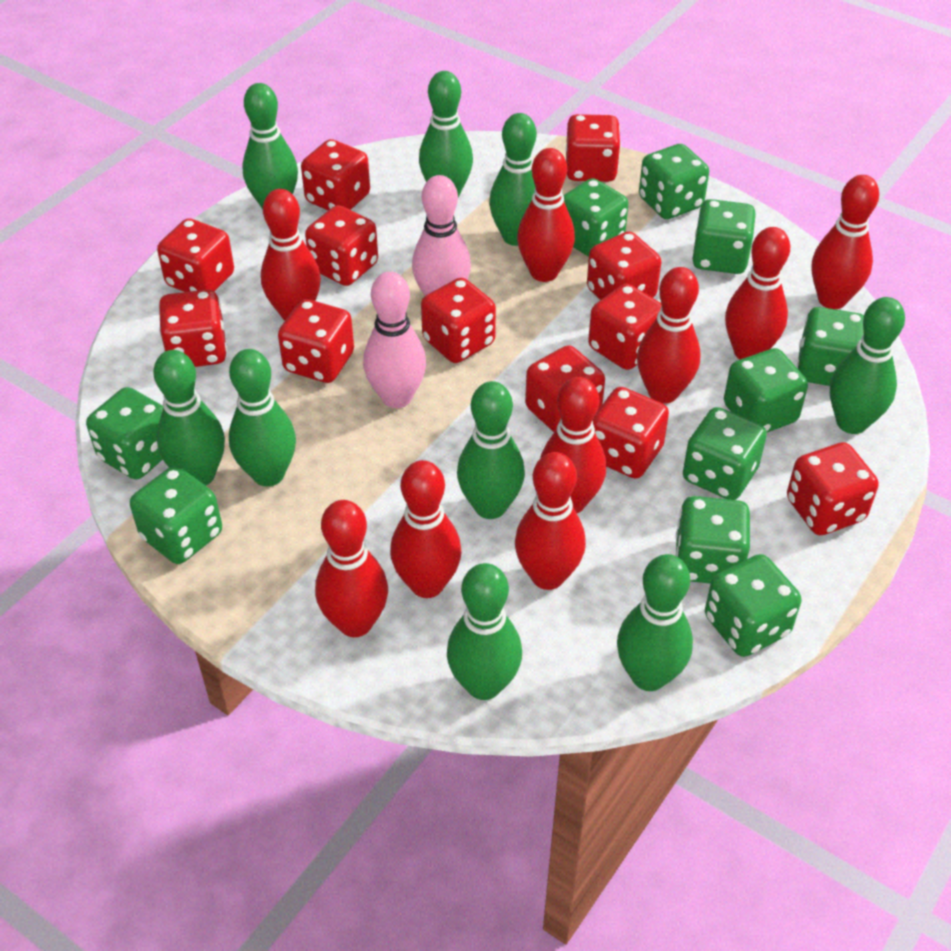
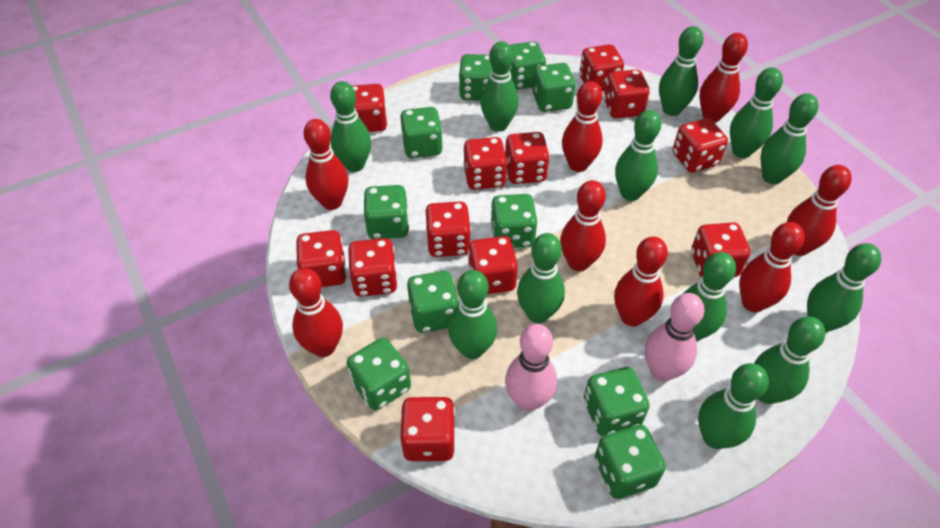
green bowling pin: 9 -> 12
red bowling pin: 9 -> 8

